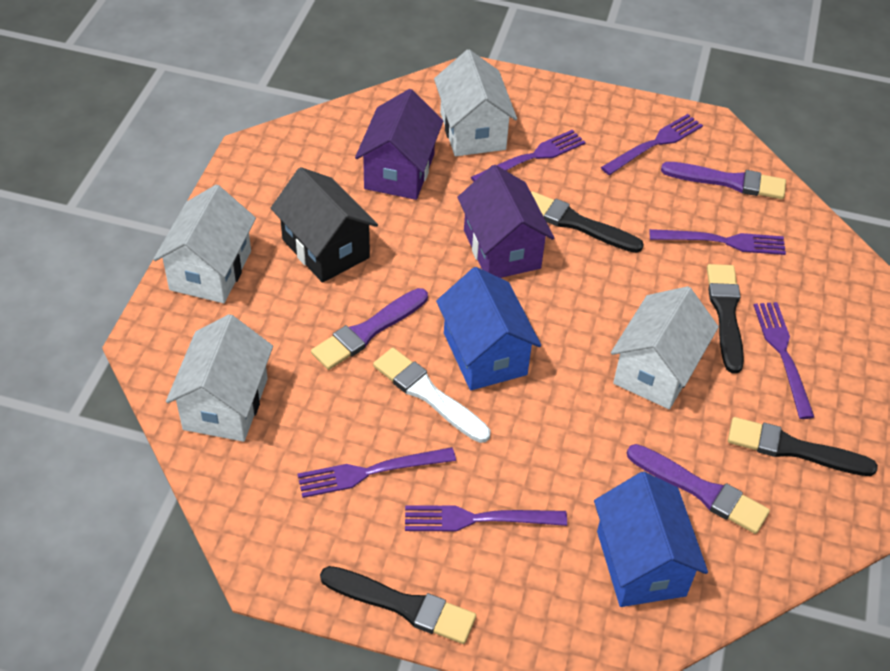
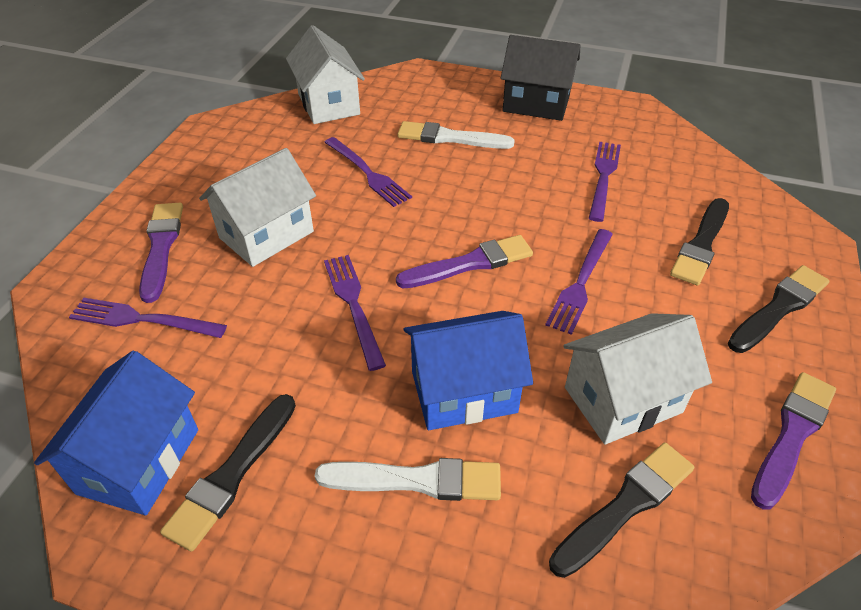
purple fork: 6 -> 5
purple house: 2 -> 0
white brush: 1 -> 2
white house: 4 -> 3

